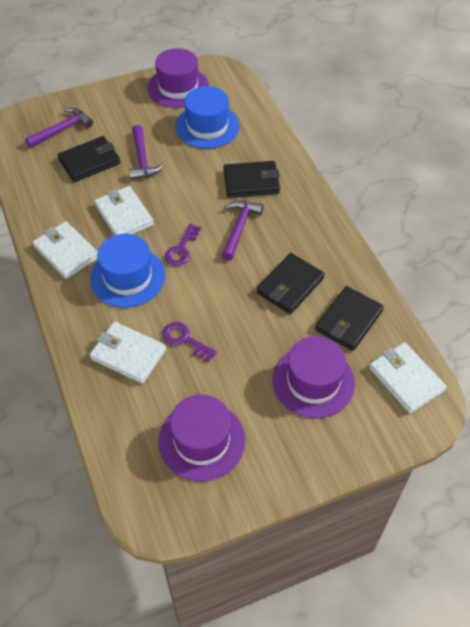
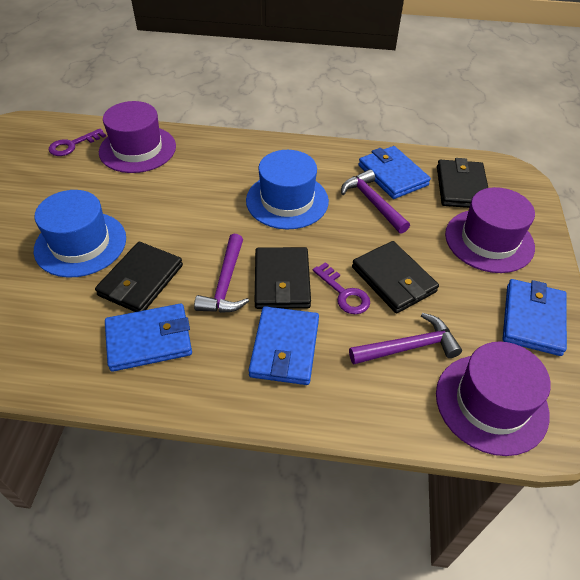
blue wallet: 0 -> 4
white wallet: 4 -> 0

